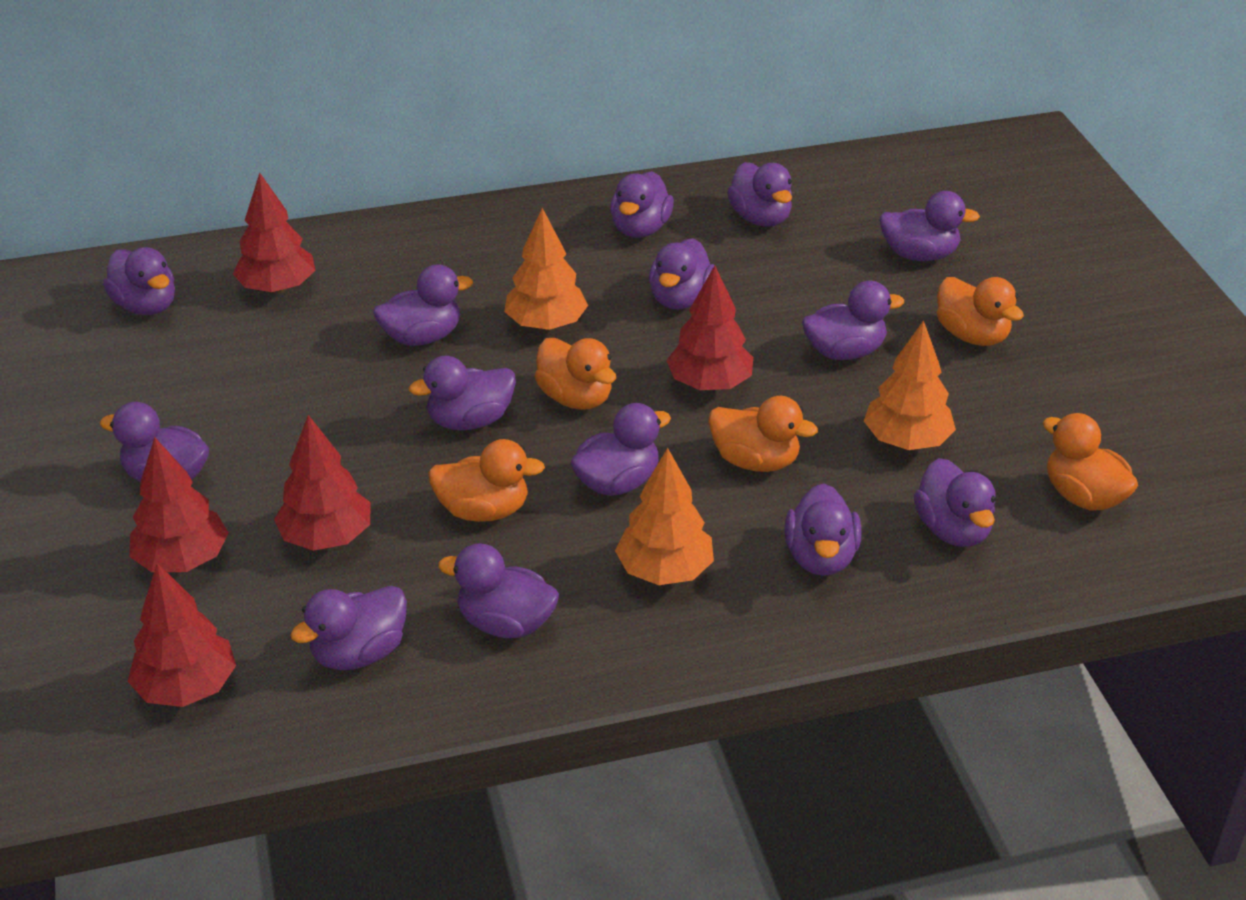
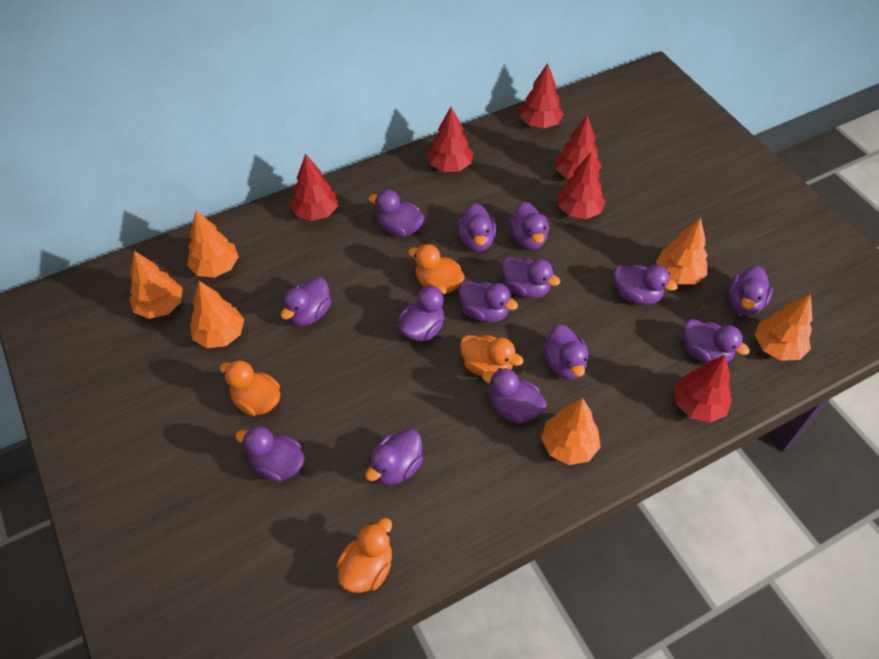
orange duck: 5 -> 4
orange tree: 3 -> 6
red tree: 5 -> 6

